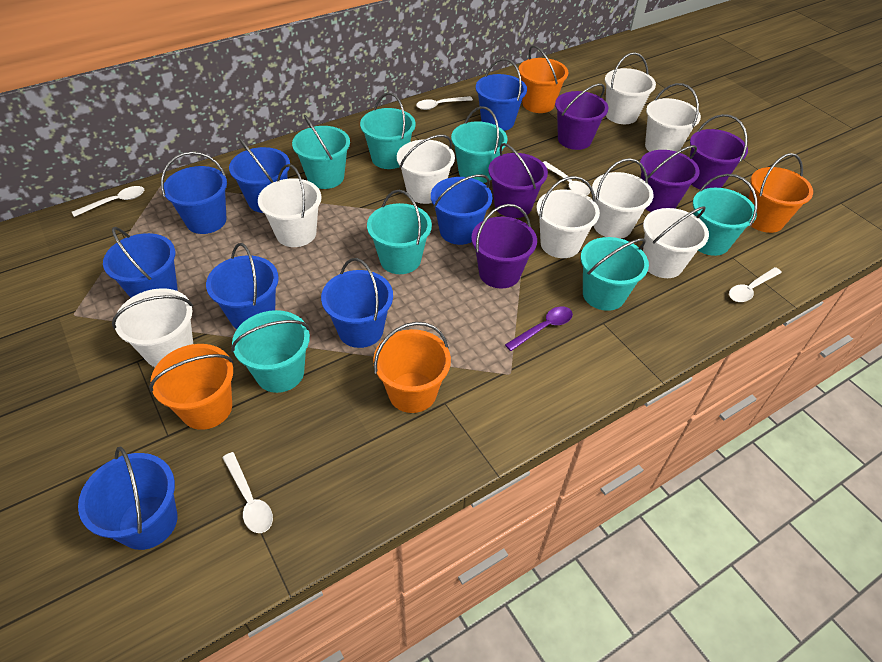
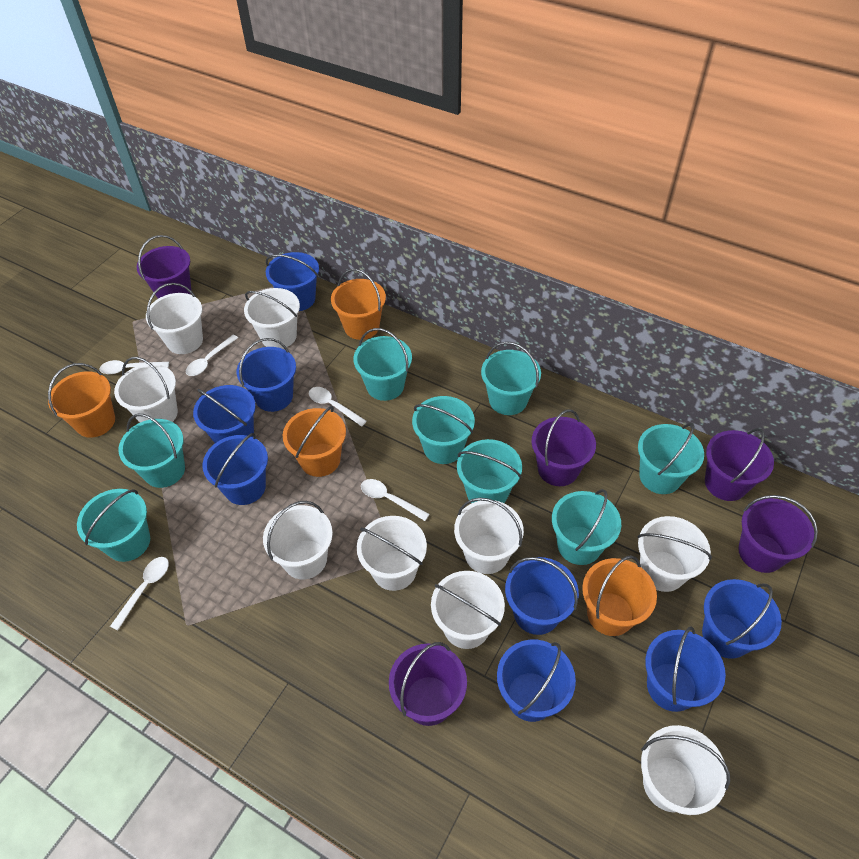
purple spoon: 1 -> 0
turquoise bucket: 7 -> 8
white bucket: 8 -> 9

